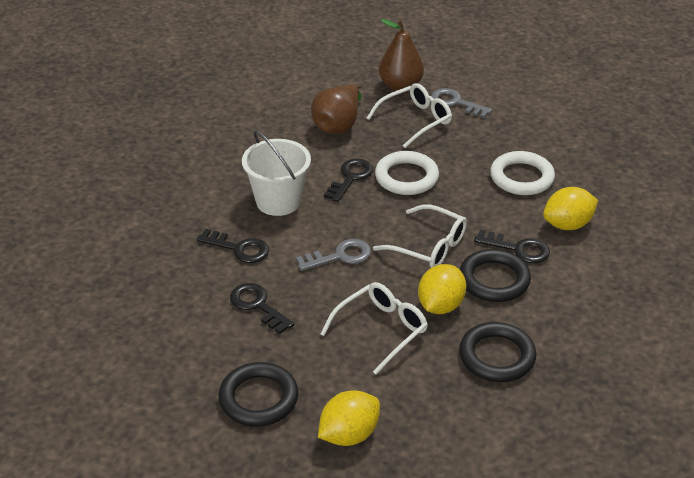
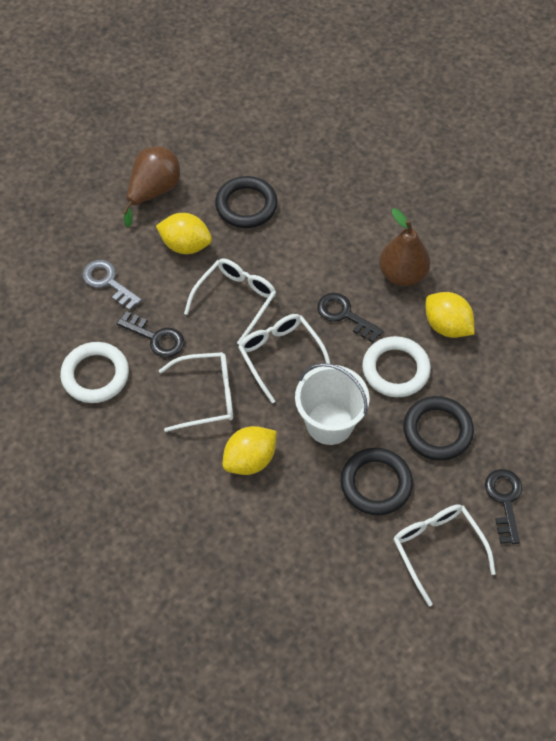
black key: 4 -> 3
grey key: 2 -> 1
white glasses: 3 -> 4

